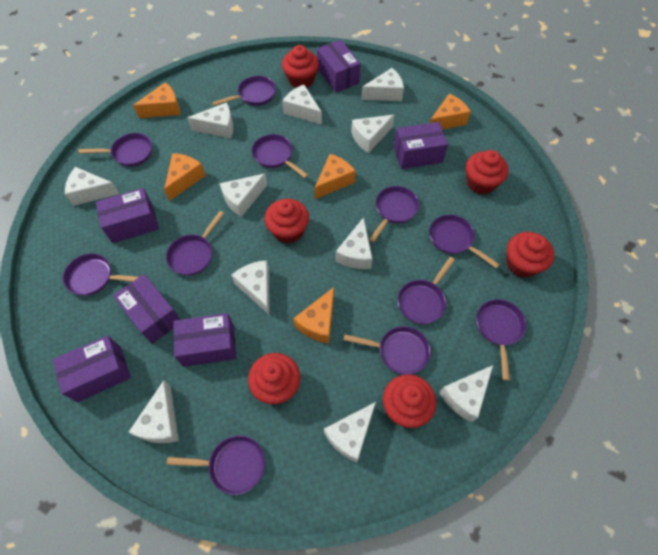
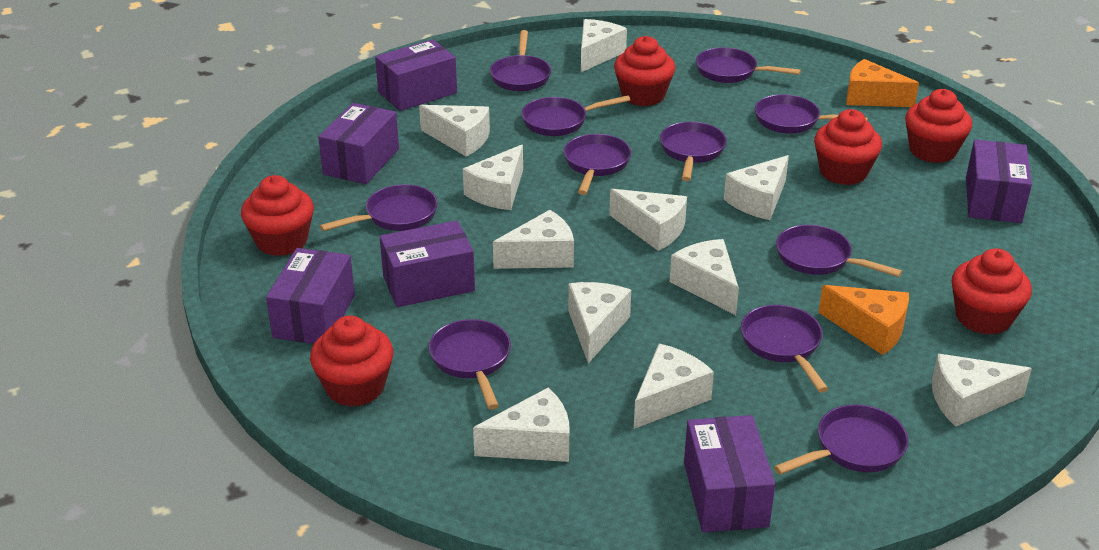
orange cheese: 5 -> 2

